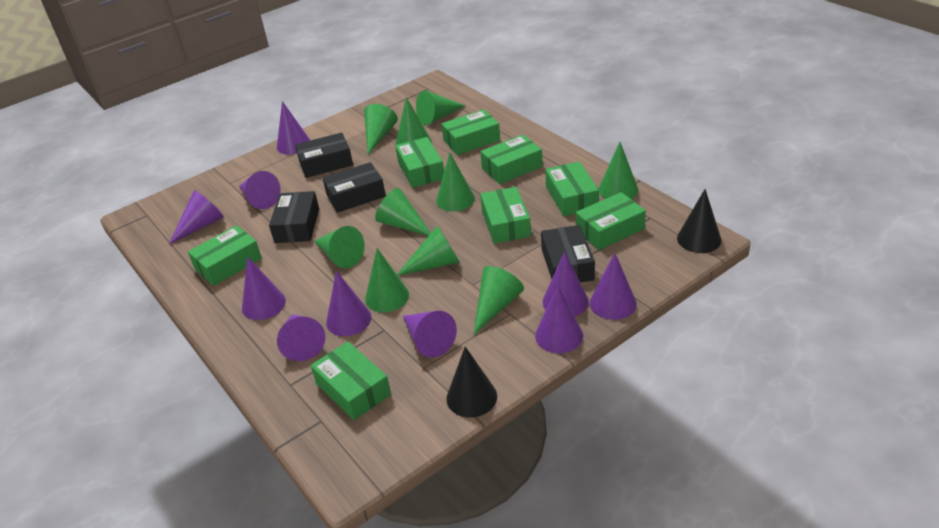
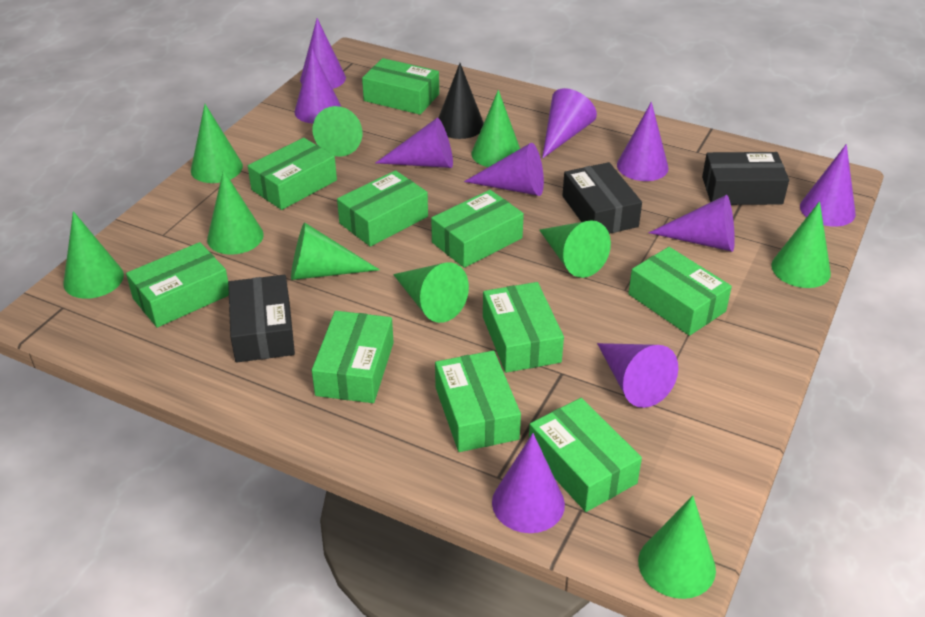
black box: 4 -> 3
black cone: 2 -> 1
green box: 8 -> 10

